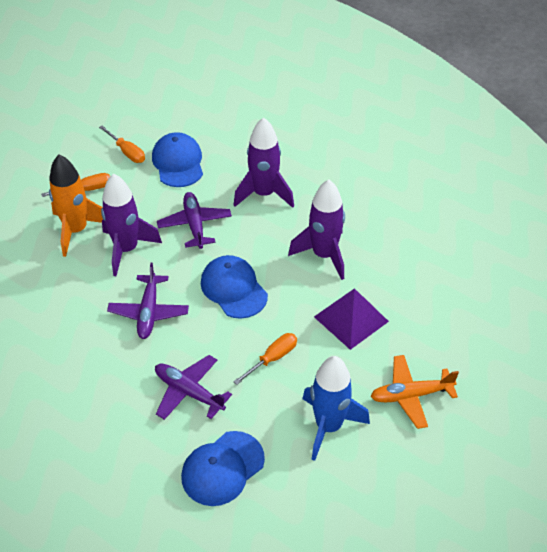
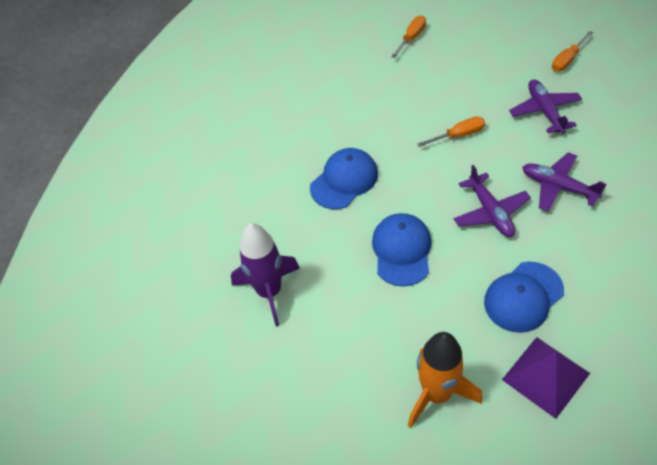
blue rocket: 1 -> 0
orange plane: 1 -> 0
purple rocket: 3 -> 1

